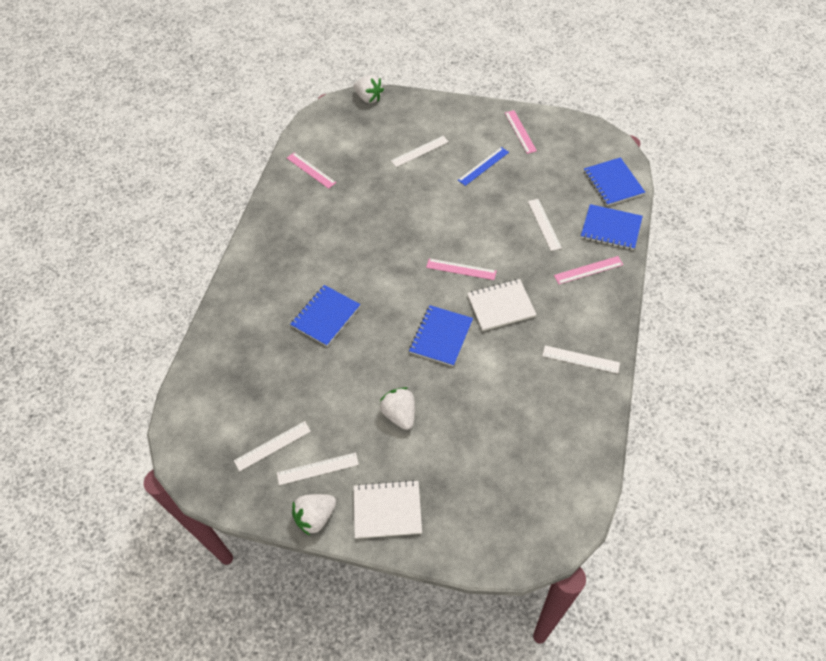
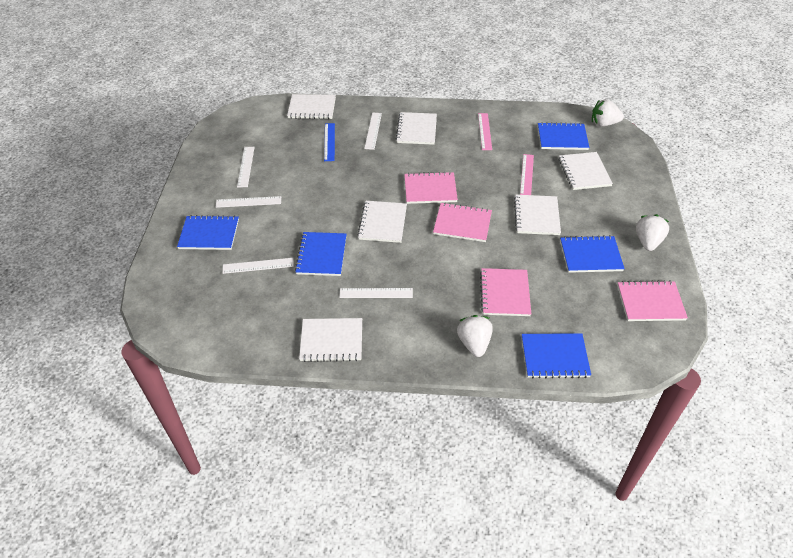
blue notebook: 4 -> 5
pink notebook: 0 -> 4
pink ruler: 4 -> 2
white notebook: 2 -> 6

